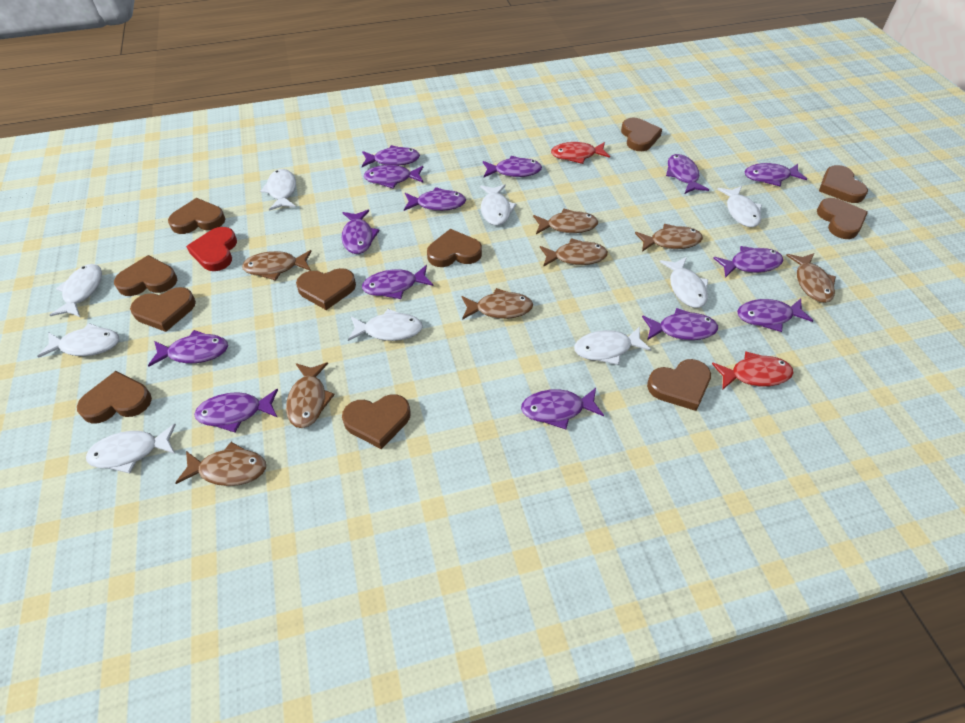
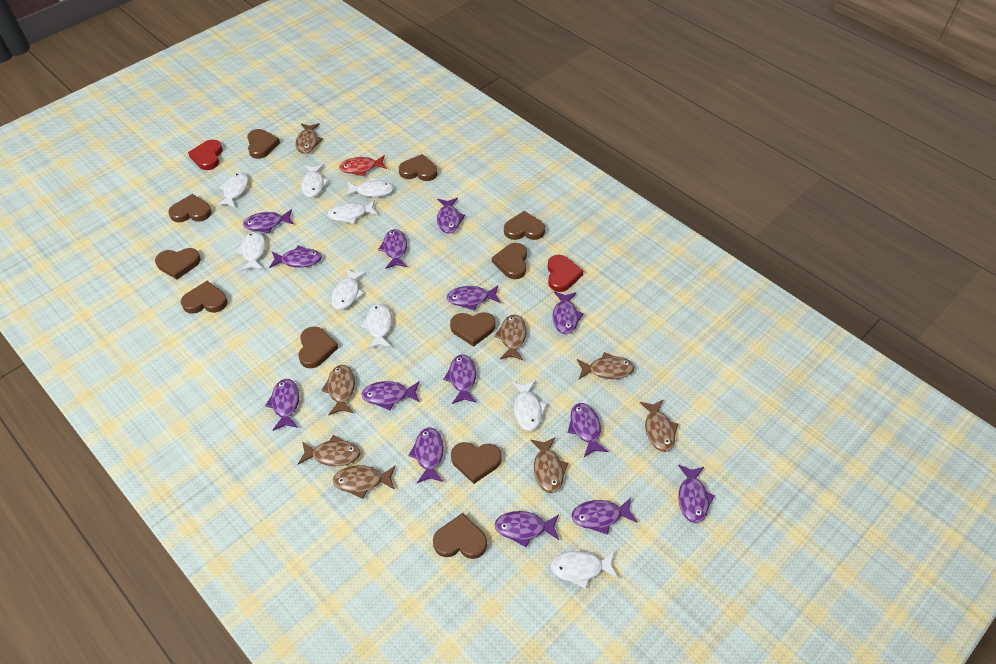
red fish: 2 -> 1
red heart: 1 -> 2

